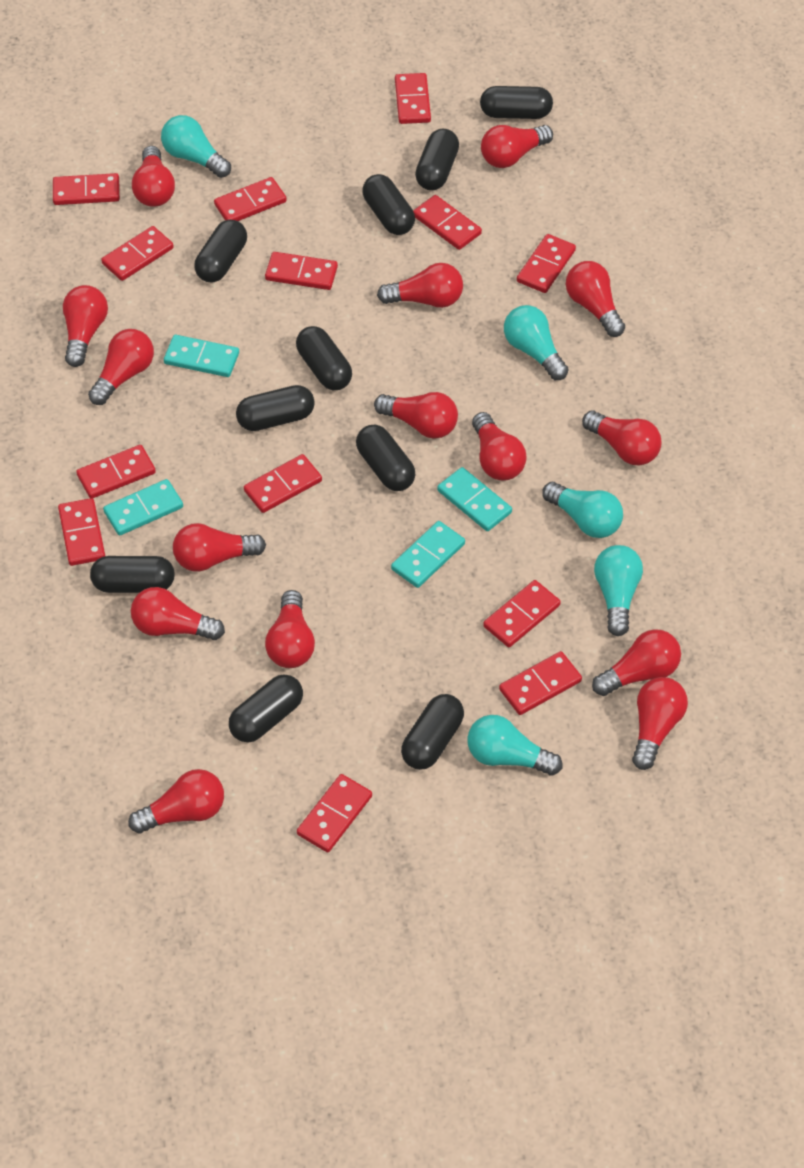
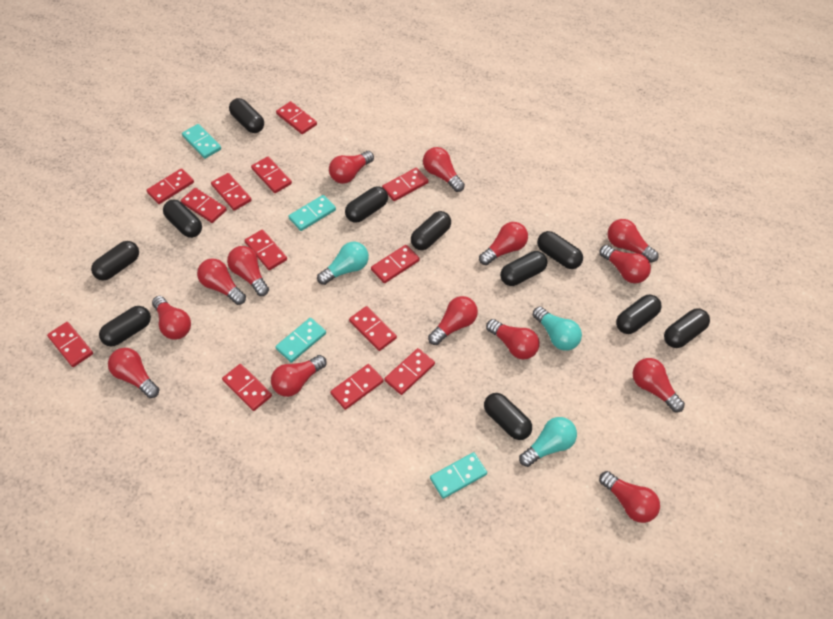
black capsule: 10 -> 11
red light bulb: 15 -> 14
turquoise light bulb: 5 -> 3

